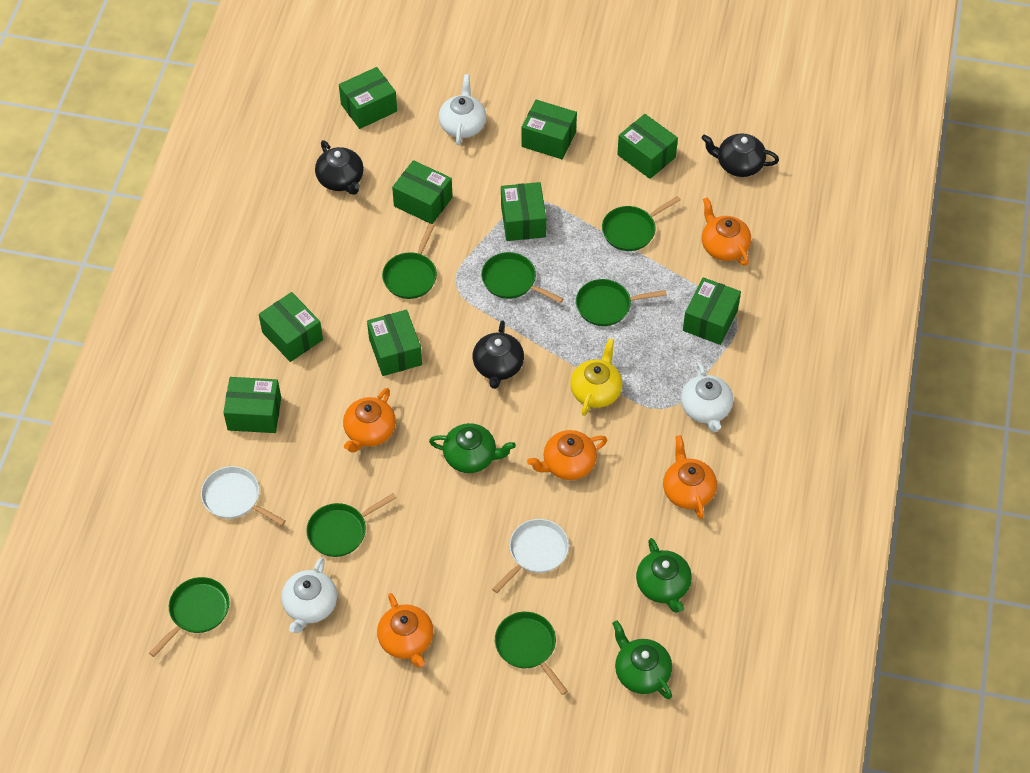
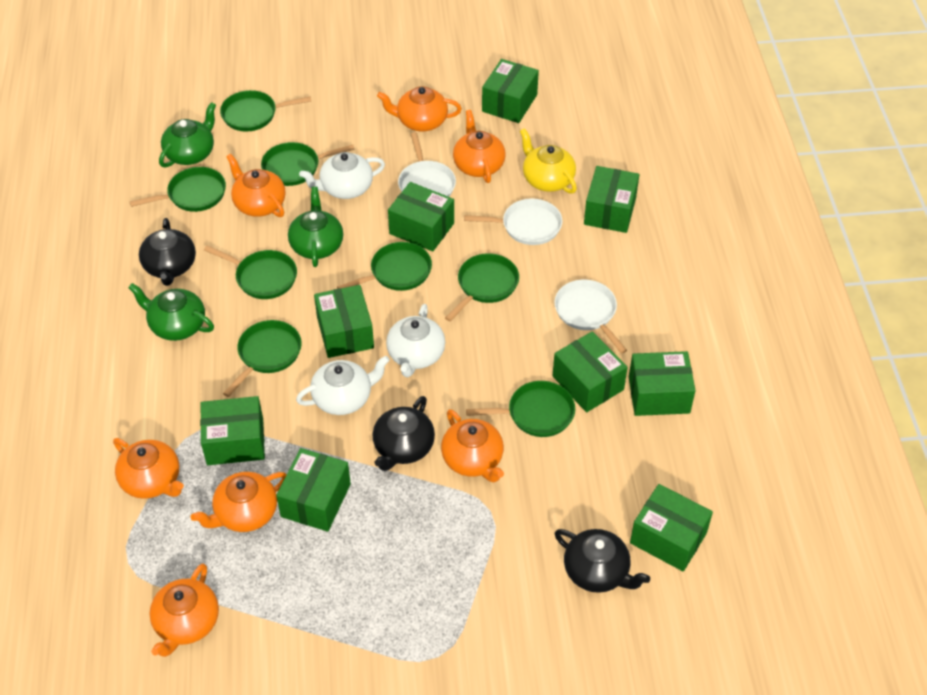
green pan: 7 -> 8
orange teapot: 5 -> 7
white pan: 2 -> 3

